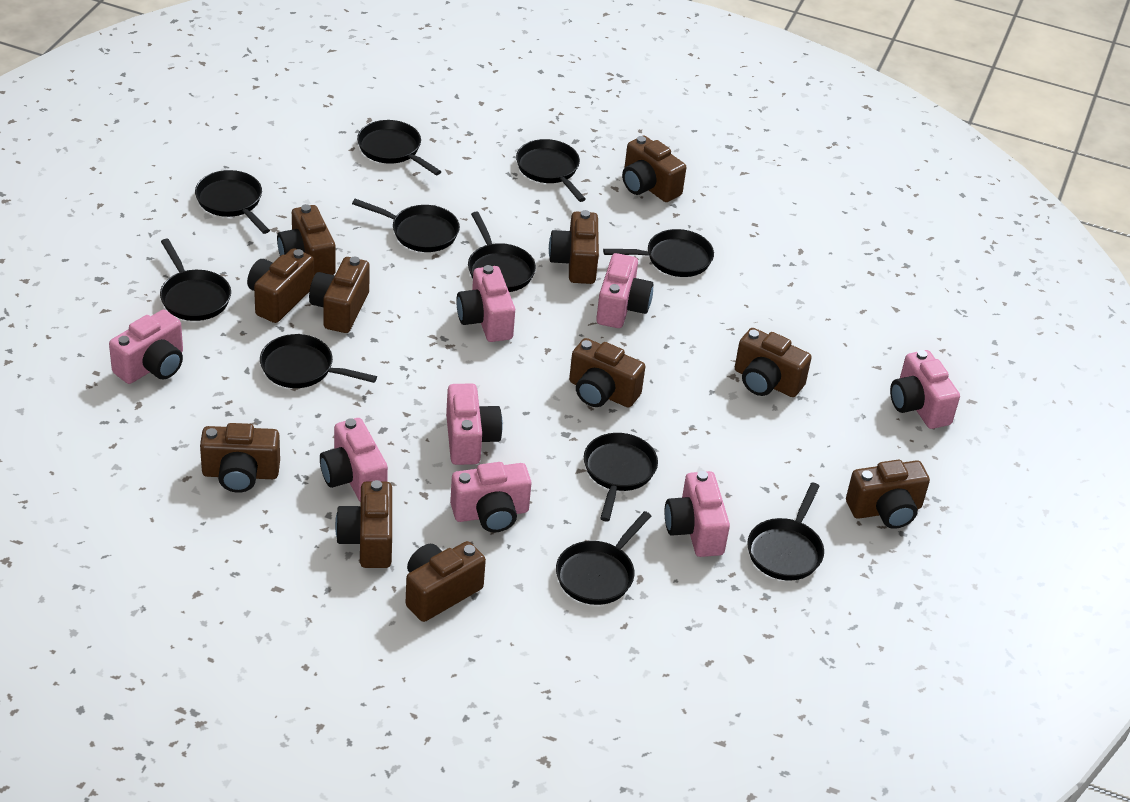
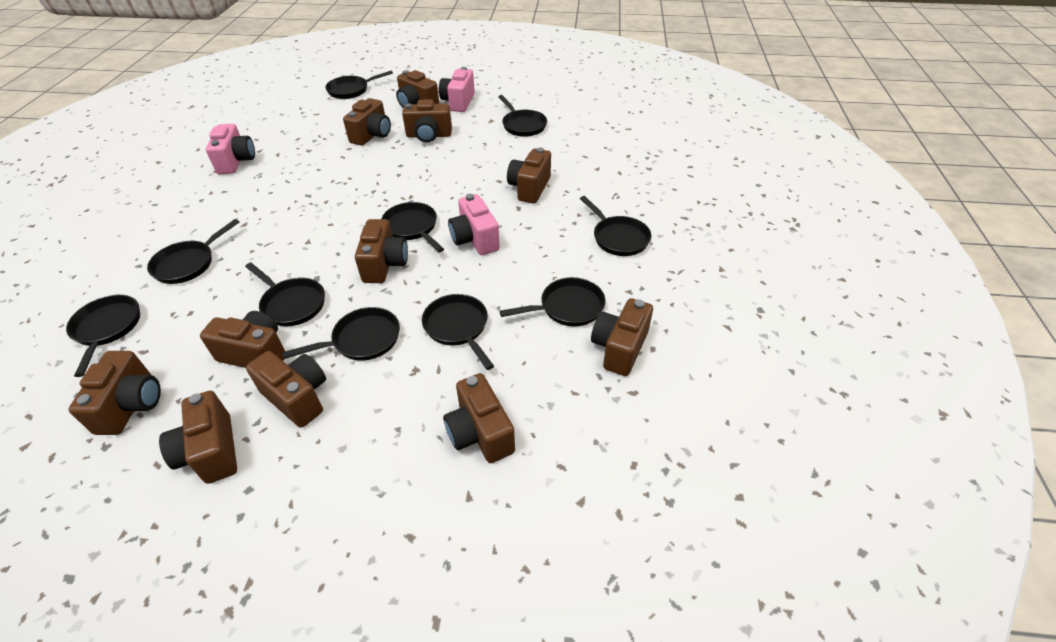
black pan: 11 -> 10
pink camera: 8 -> 3

